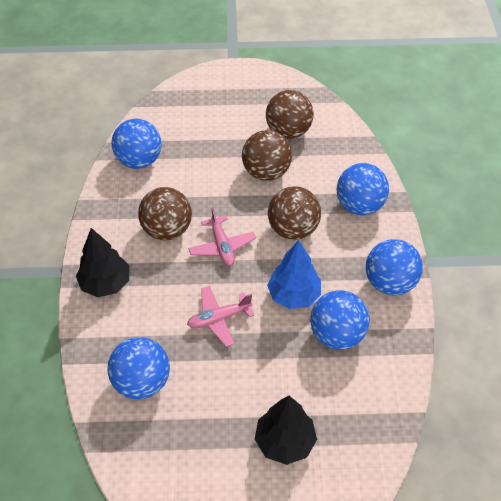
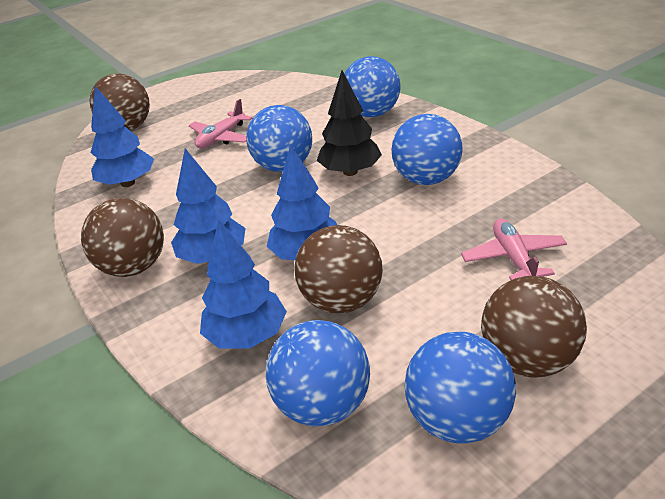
black tree: 2 -> 1
blue tree: 1 -> 4

